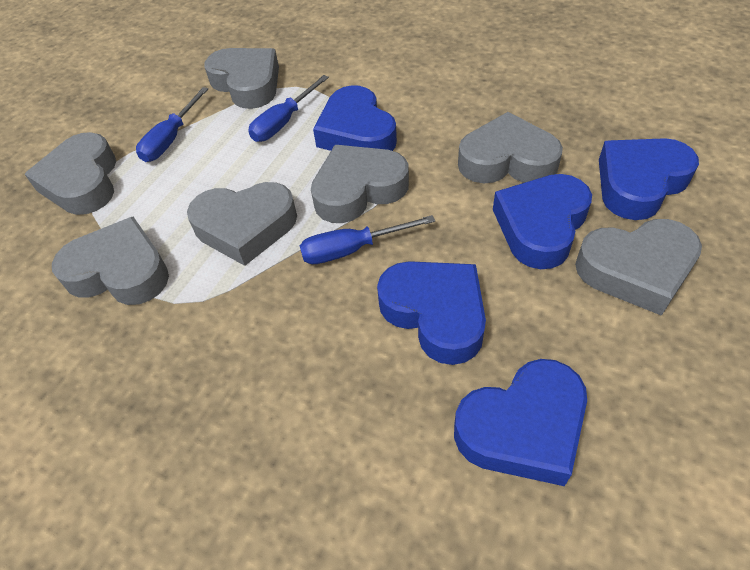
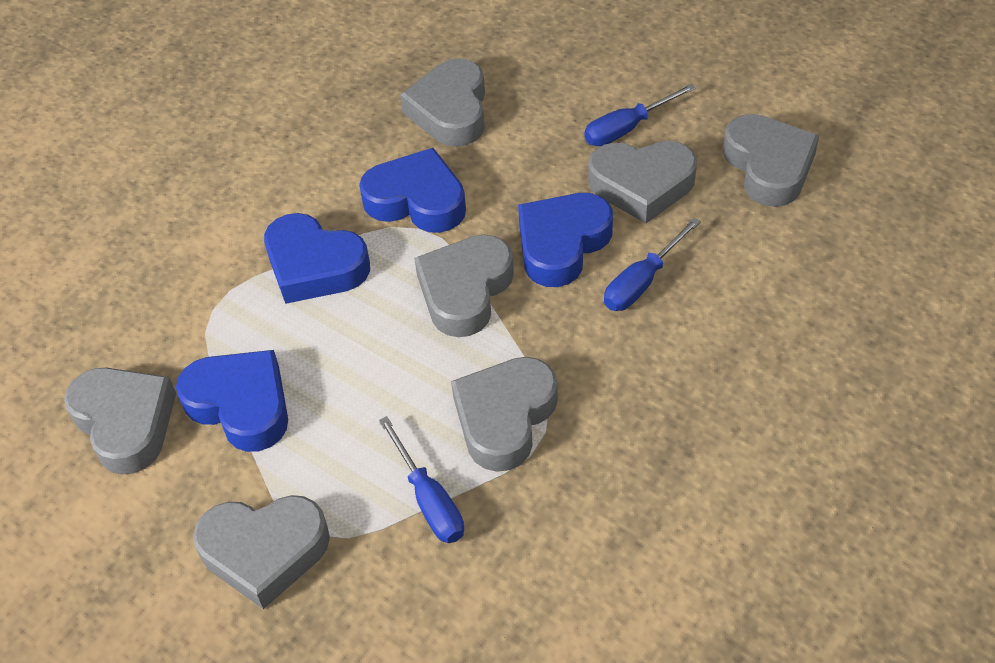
blue heart: 5 -> 4

